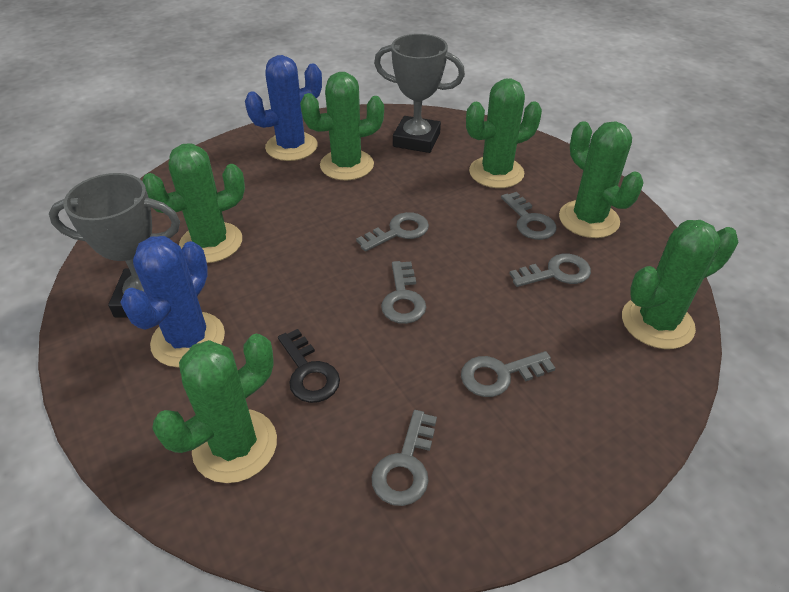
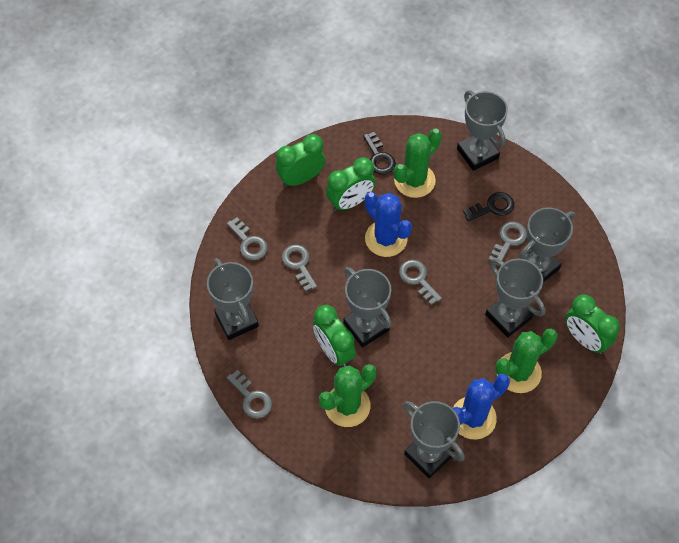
black key: 1 -> 2
green cactus: 6 -> 3
green clock: 0 -> 4
grey key: 6 -> 5
grey trophy: 2 -> 6

